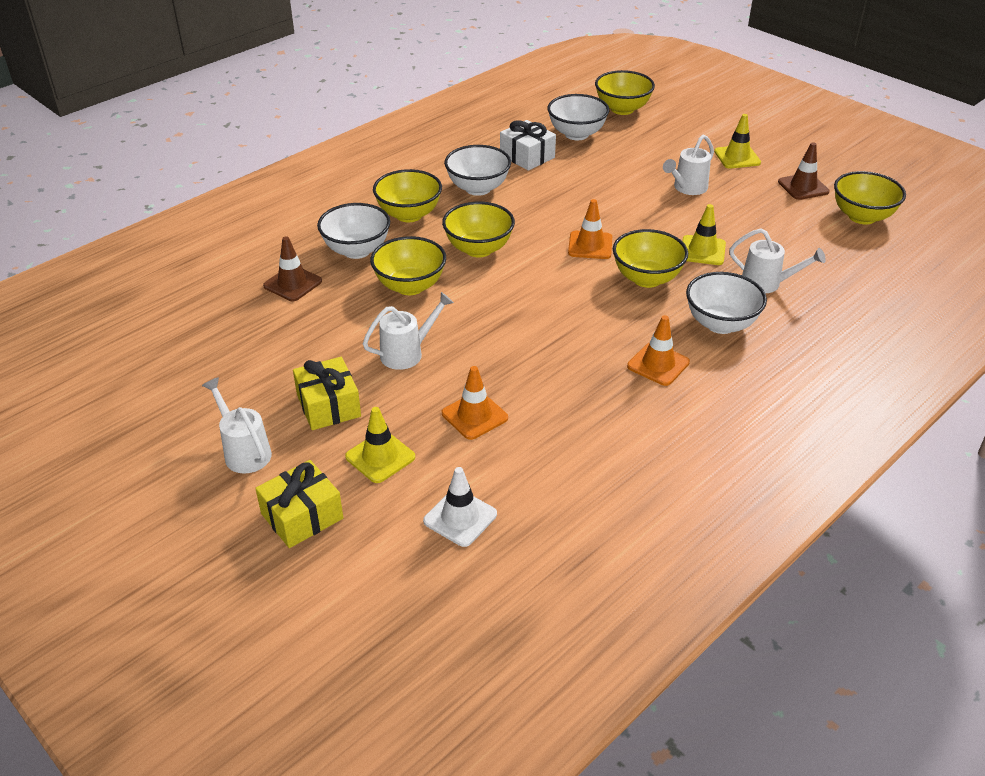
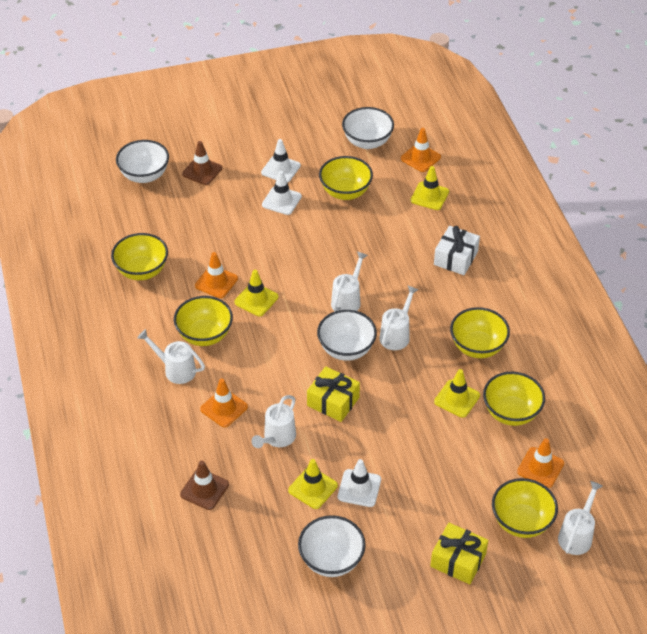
orange traffic cone: 3 -> 4
white traffic cone: 1 -> 3
white watering can: 4 -> 5
yellow traffic cone: 3 -> 4

